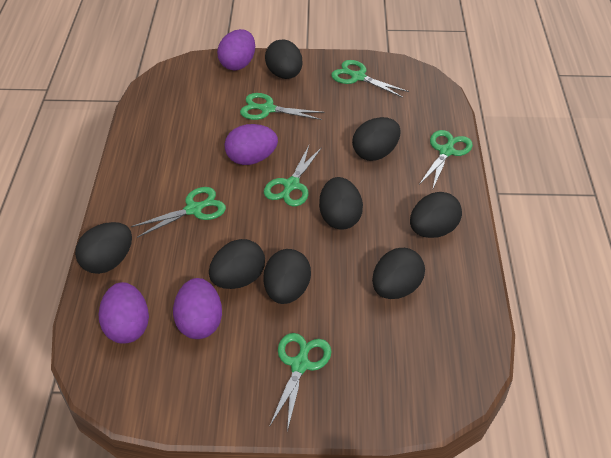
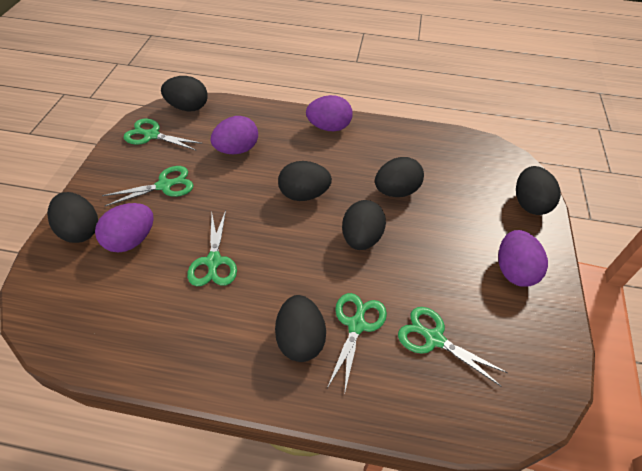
black egg: 8 -> 7
green scissors: 6 -> 5

